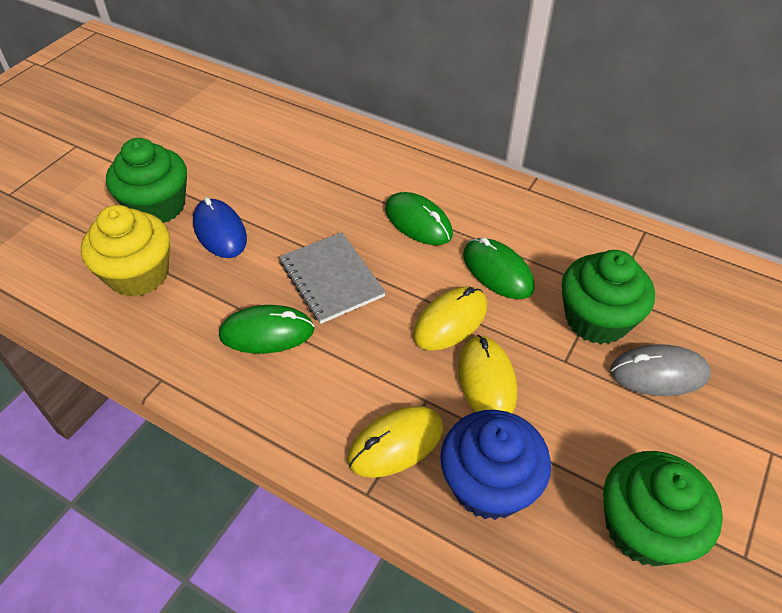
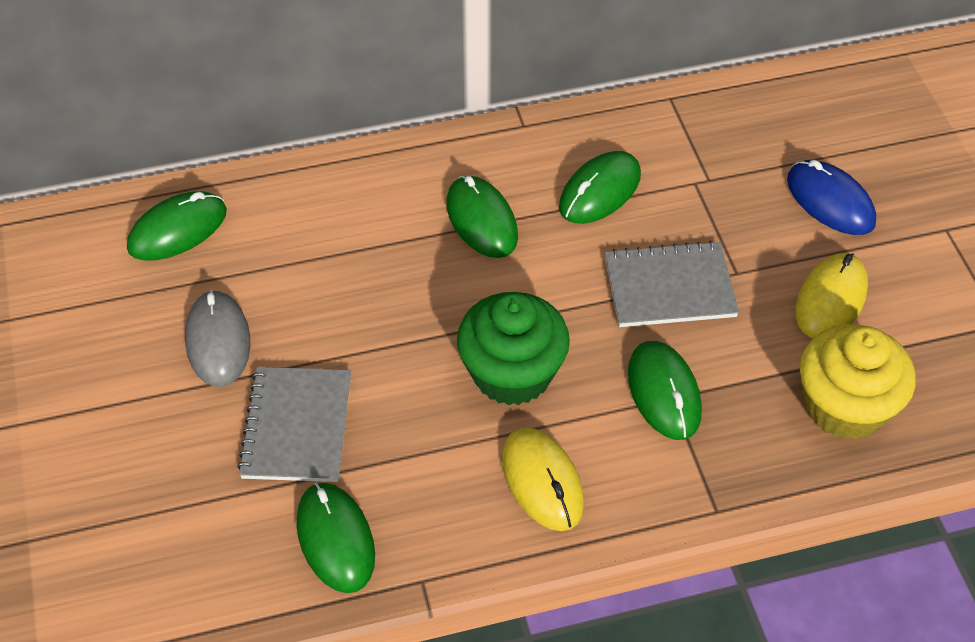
blue cupcake: 1 -> 0
green cupcake: 3 -> 1
green mouse: 3 -> 5
grey notebook: 1 -> 2
yellow mouse: 3 -> 2

